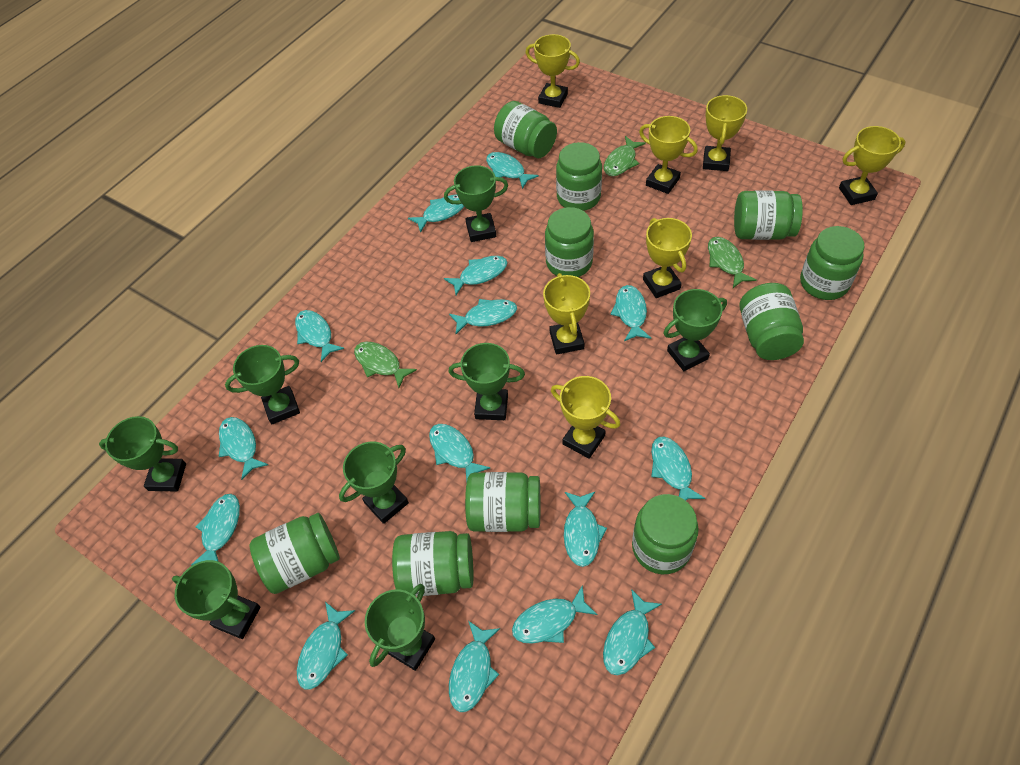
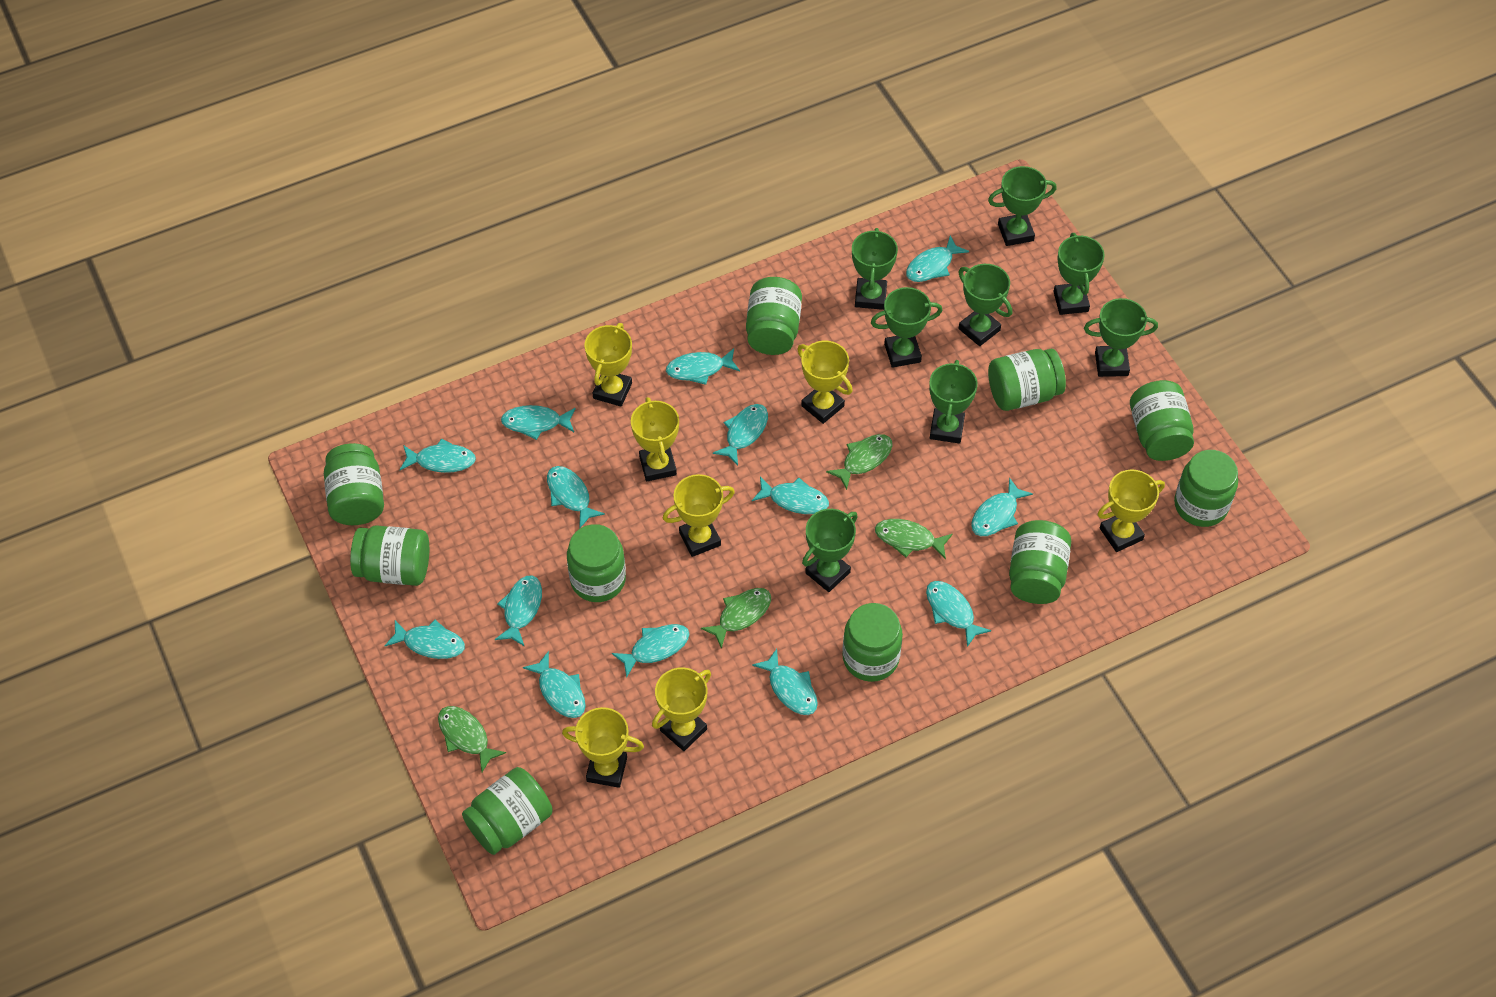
green fish: 3 -> 4
turquoise fish: 15 -> 14

